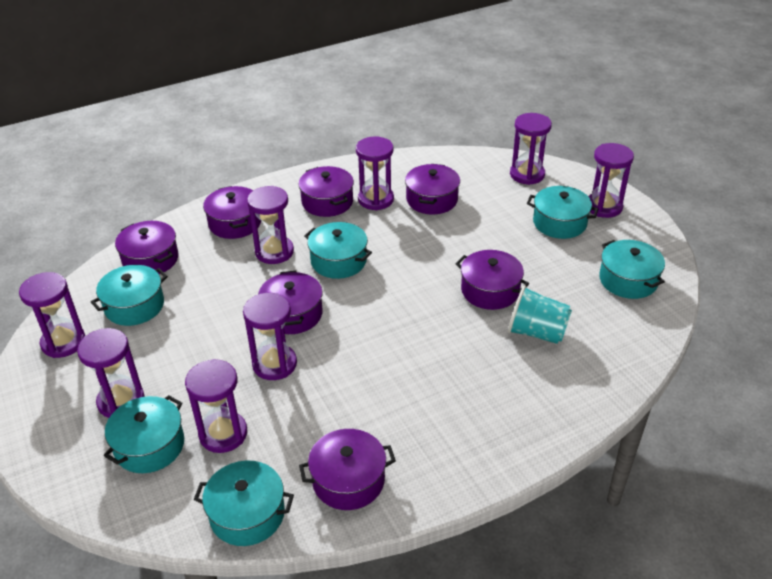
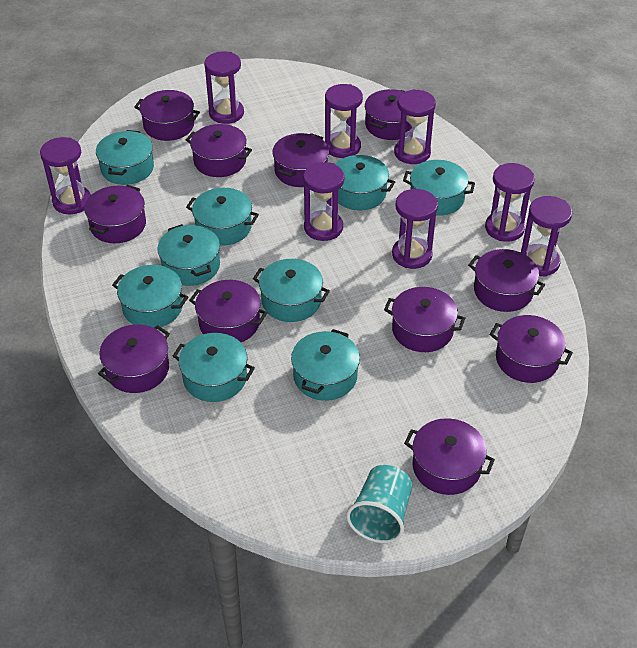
purple pot: 7 -> 11
turquoise pot: 6 -> 9

